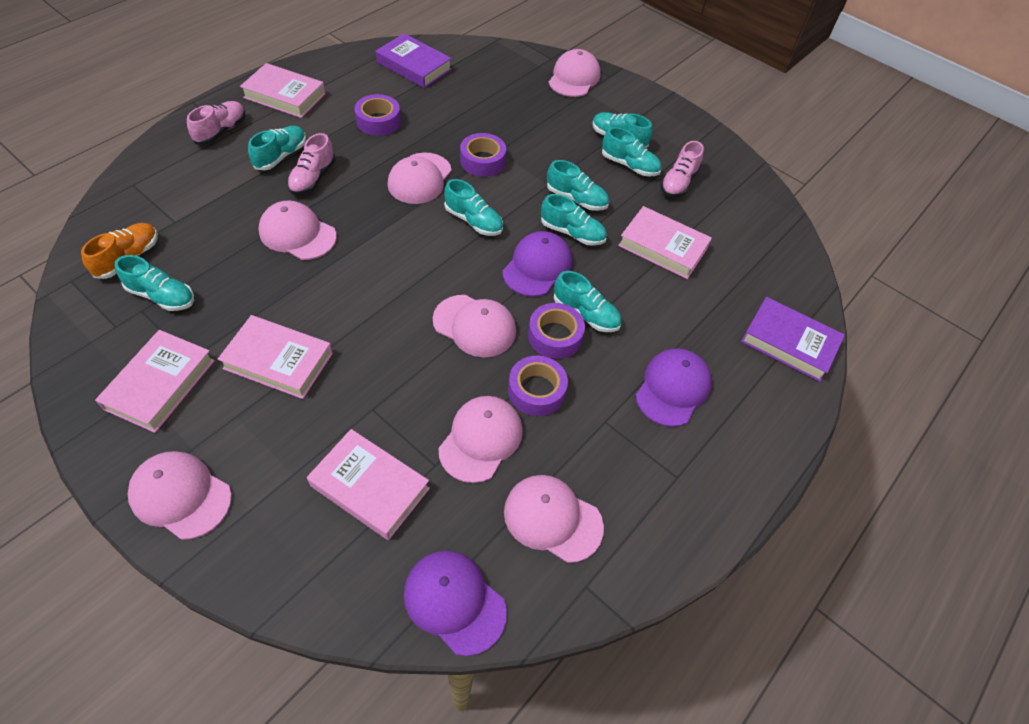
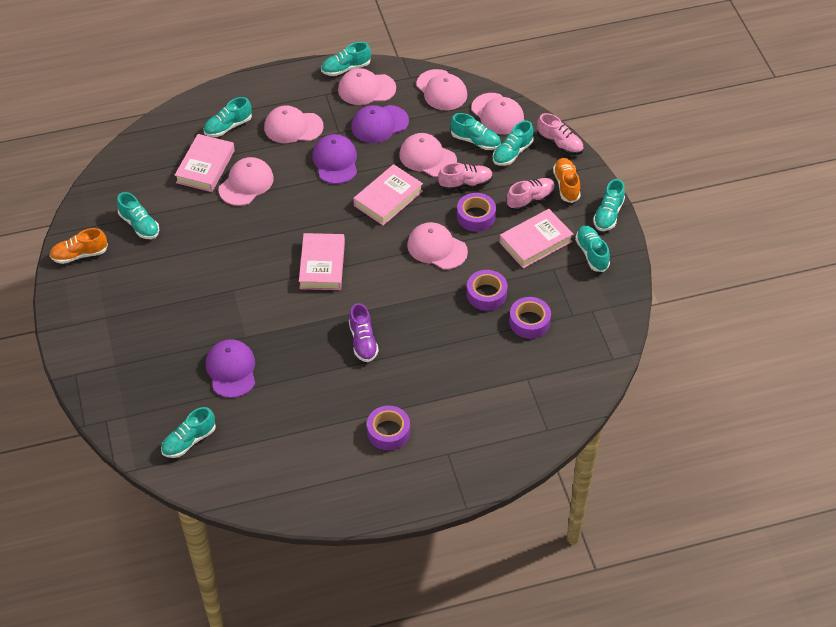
orange shoe: 1 -> 2
pink book: 5 -> 4
purple book: 2 -> 0
purple shoe: 0 -> 1

